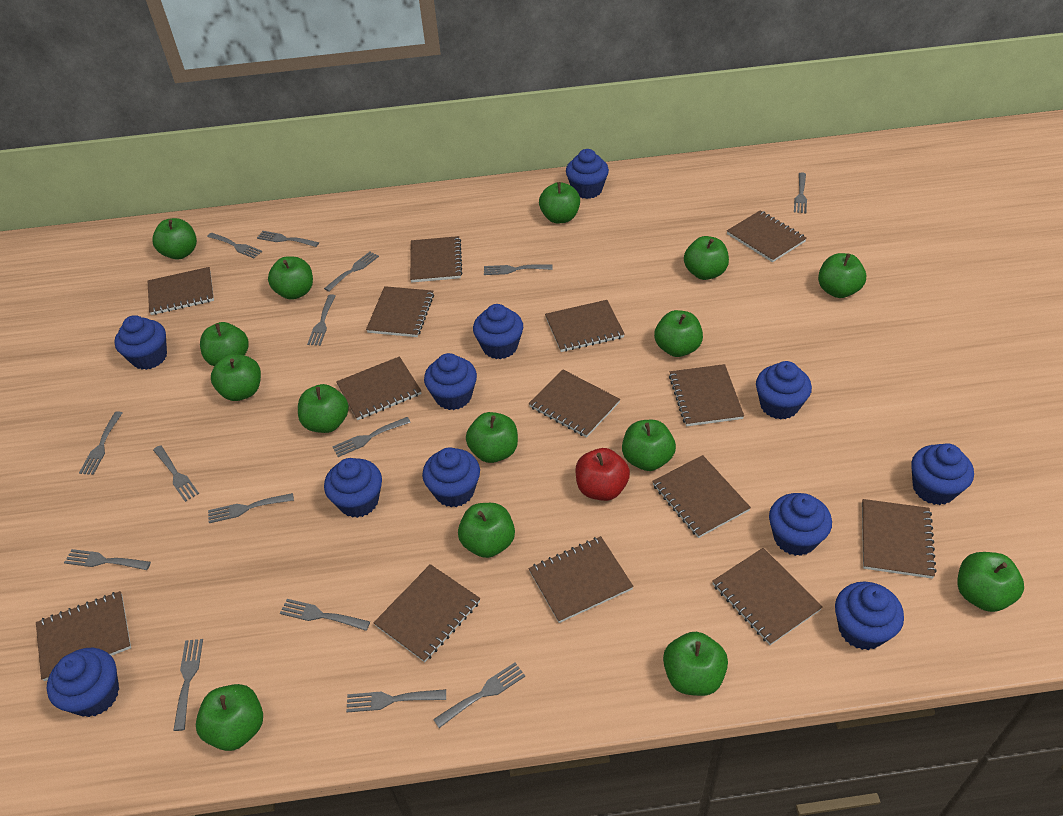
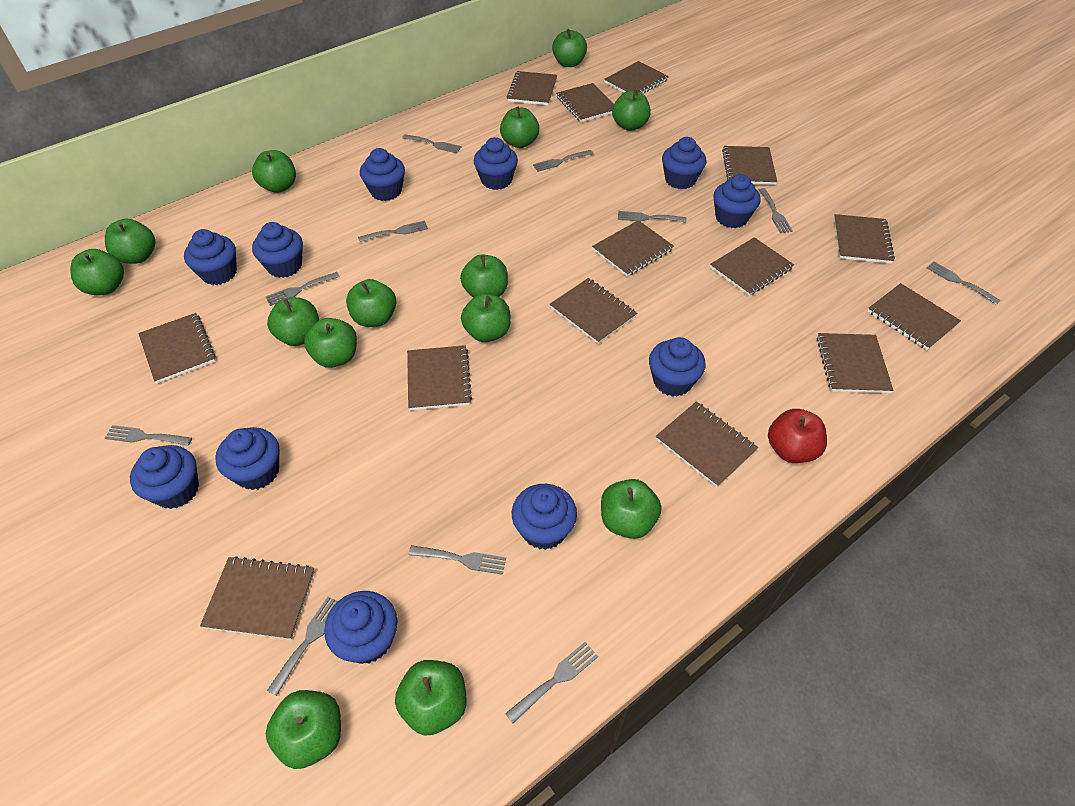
green apple: 15 -> 14
grey fork: 15 -> 11

